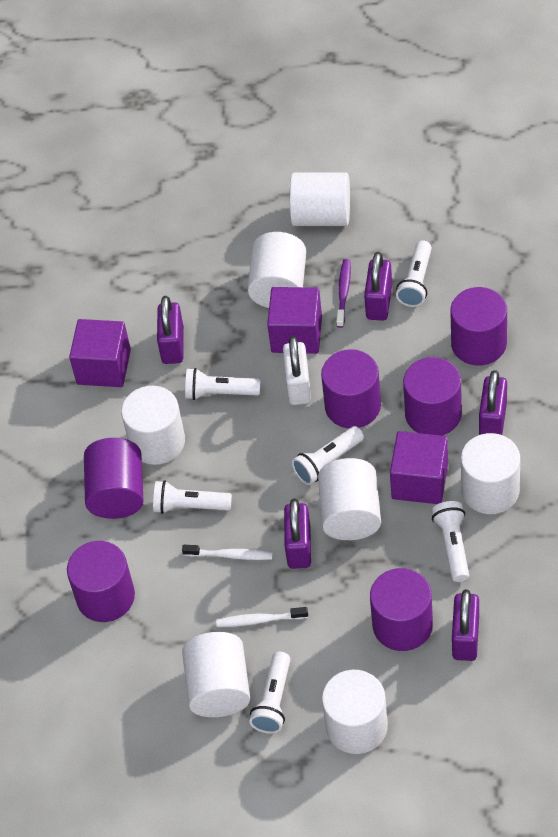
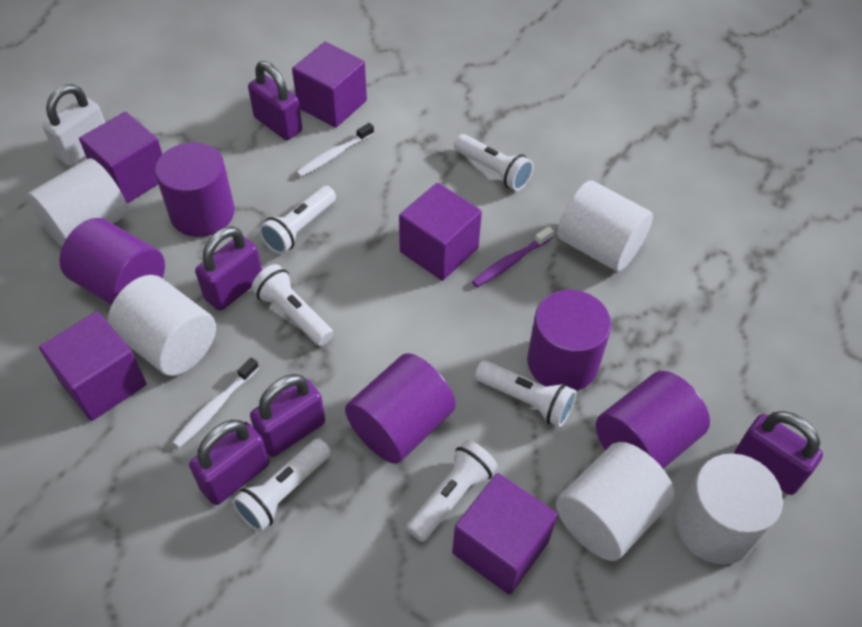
purple cube: 3 -> 5
purple cylinder: 6 -> 5
white cylinder: 7 -> 5

